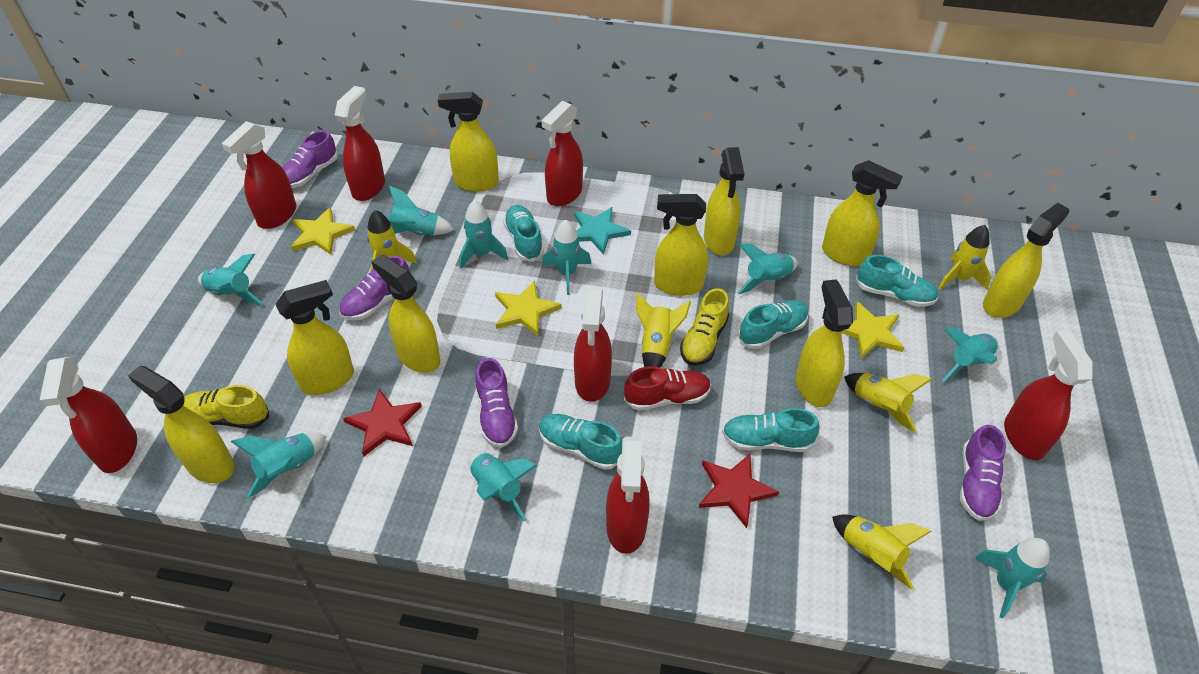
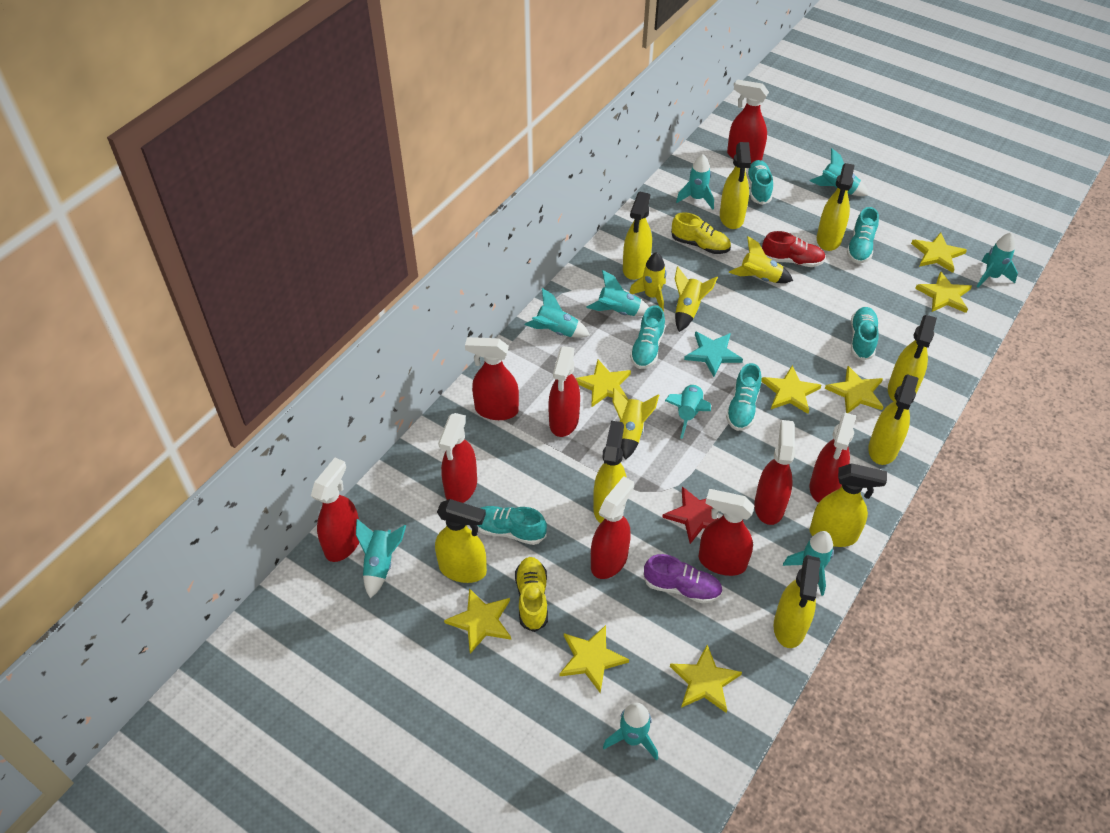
purple shoe: 4 -> 1
red spray bottle: 7 -> 9
red star: 2 -> 1
turquoise shoe: 5 -> 6
yellow rocket: 5 -> 4
yellow star: 3 -> 8

